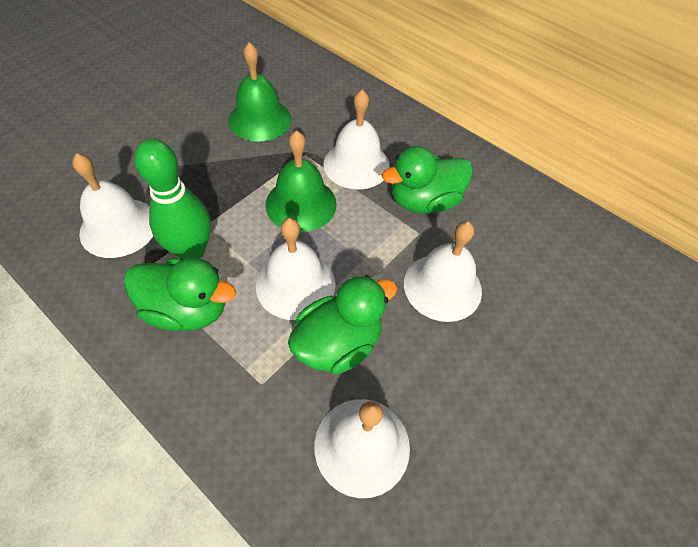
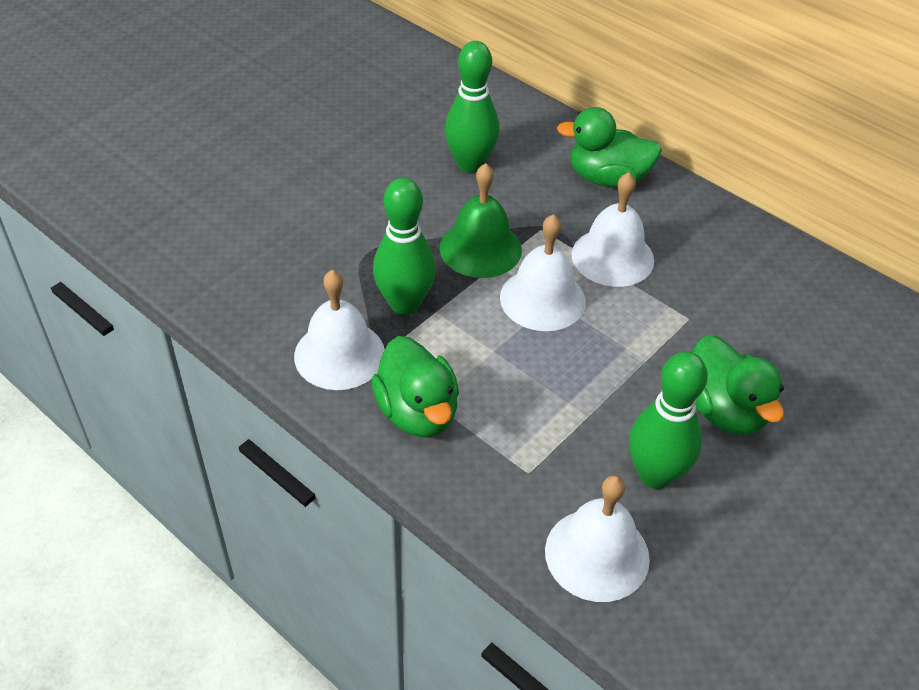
green bell: 2 -> 1
green bowling pin: 1 -> 3
white bell: 5 -> 4

